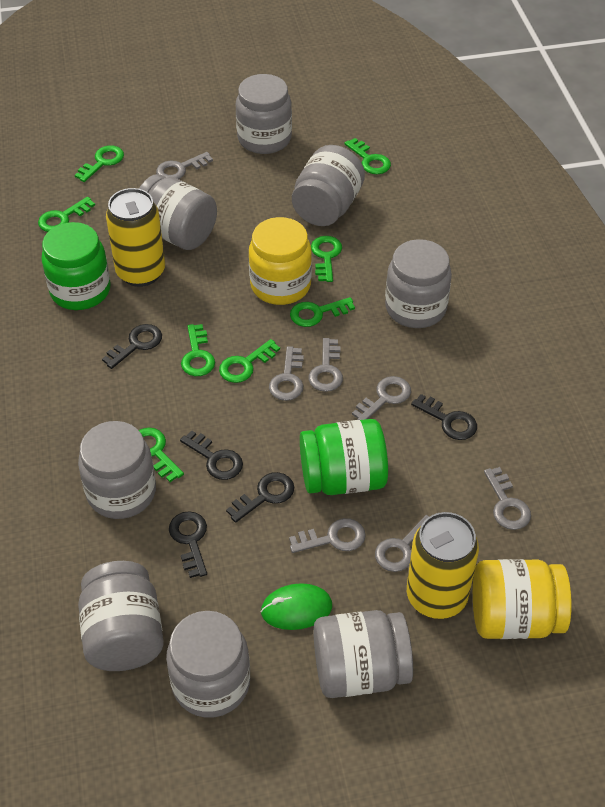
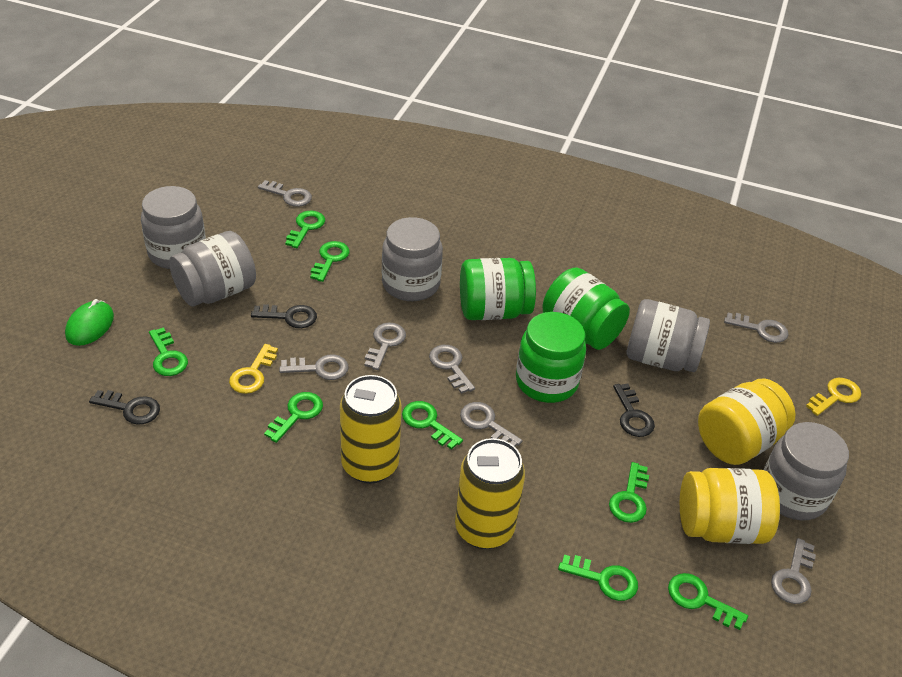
black key: 5 -> 3
green jar: 2 -> 3
grey jar: 8 -> 5
yellow key: 0 -> 2

